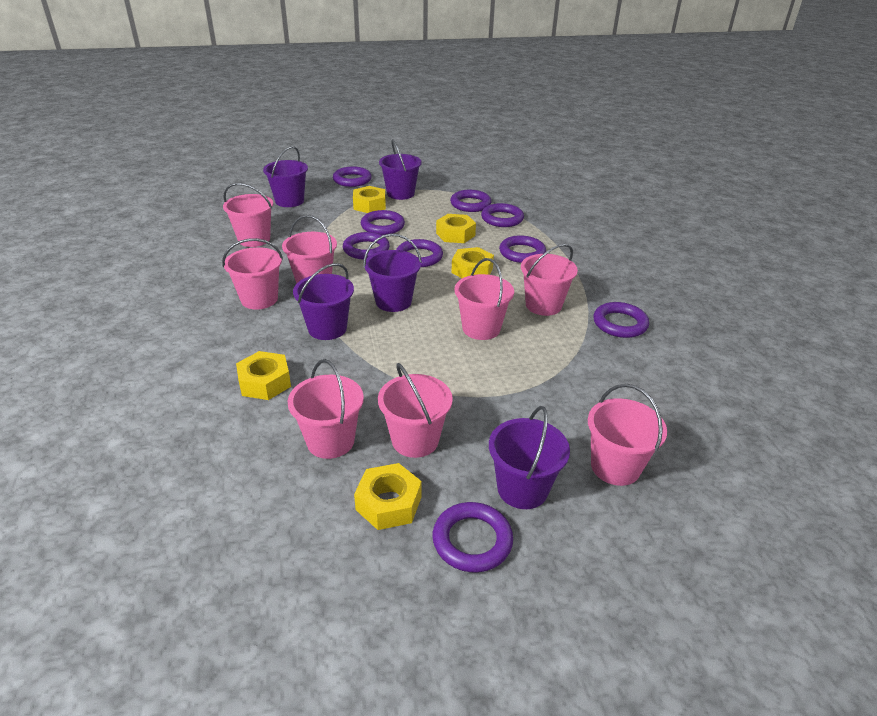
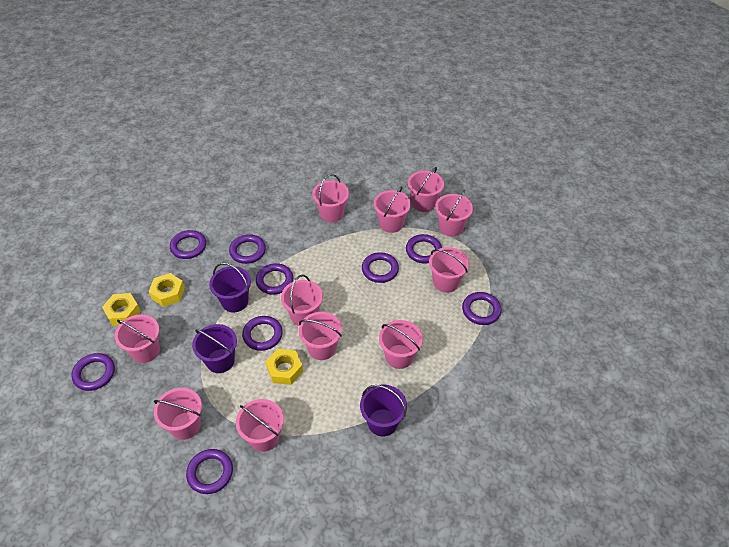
pink bucket: 8 -> 11
purple bucket: 5 -> 3
yellow nut: 5 -> 3

